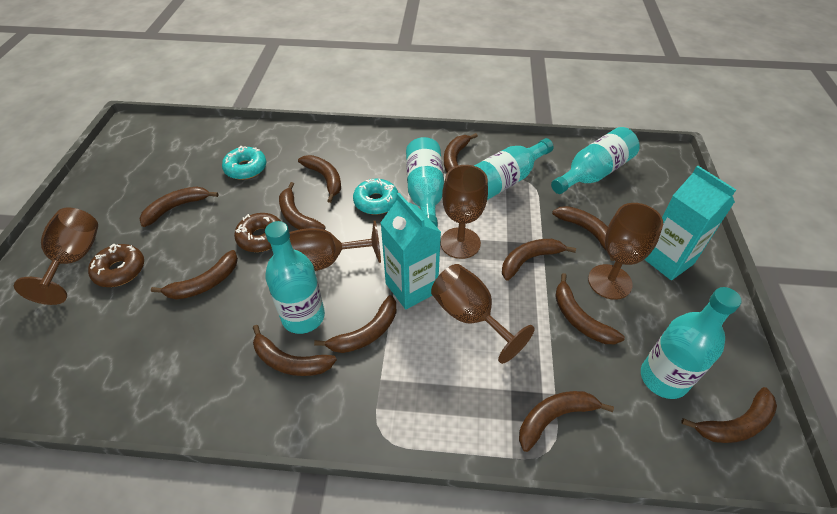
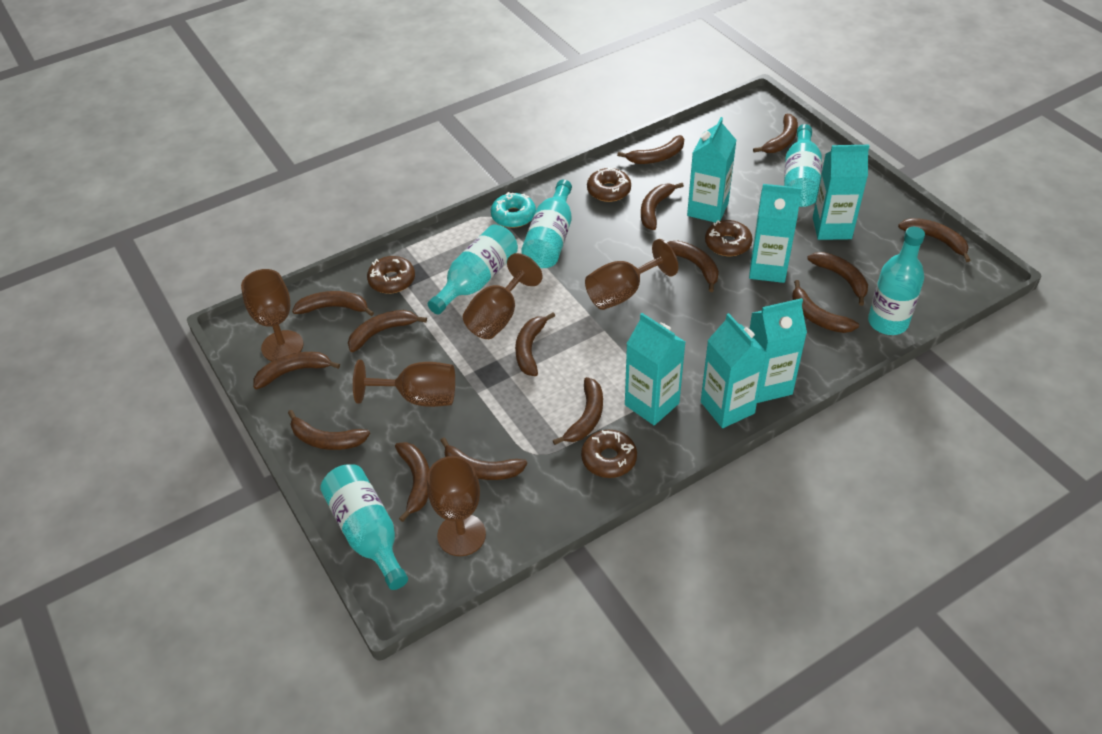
brown banana: 12 -> 15
brown donut: 2 -> 4
turquoise carton: 2 -> 6
turquoise donut: 2 -> 1

